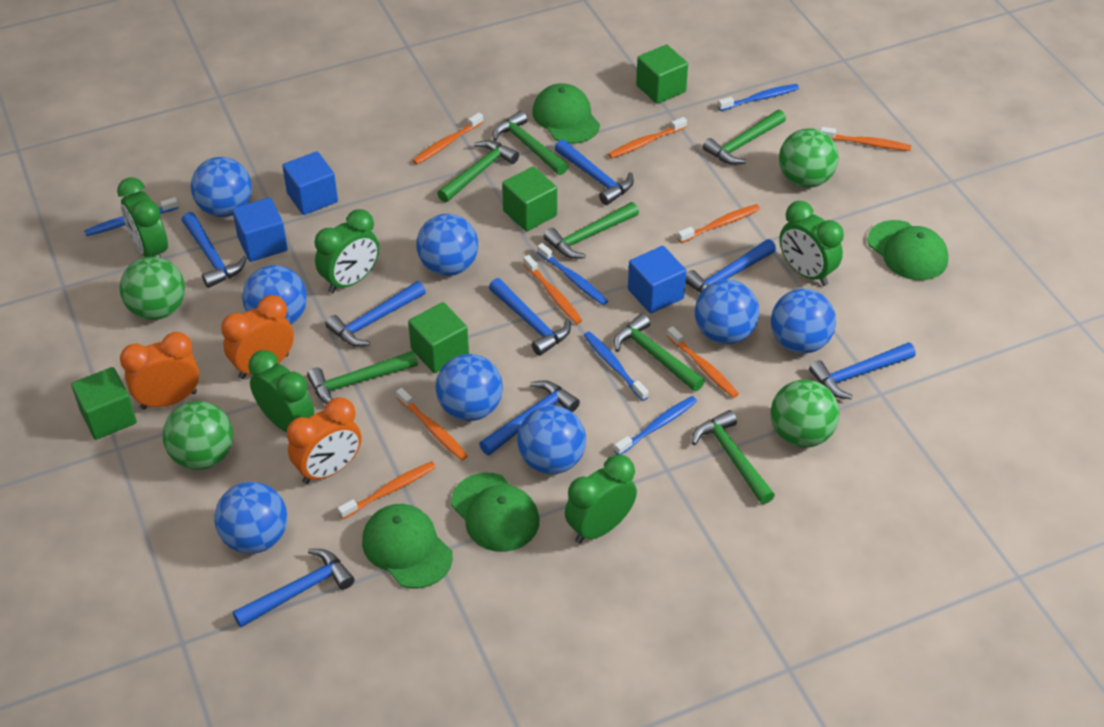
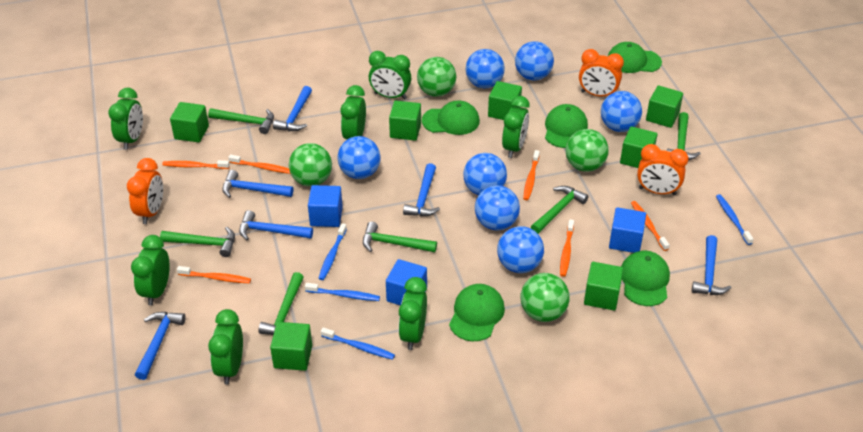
blue ball: 8 -> 7
blue hammer: 8 -> 6
blue toothbrush: 5 -> 4
green cap: 4 -> 5
green clock: 5 -> 7
green cube: 4 -> 7
green hammer: 7 -> 6
orange toothbrush: 8 -> 6

